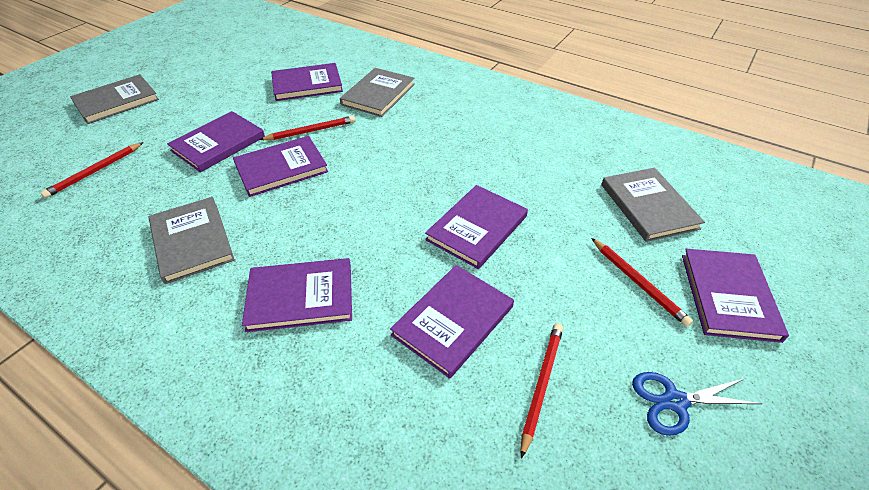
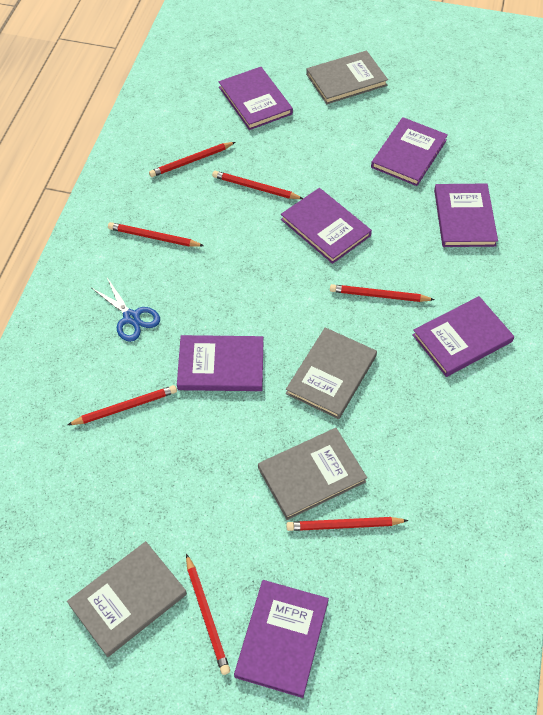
red pencil: 4 -> 7

